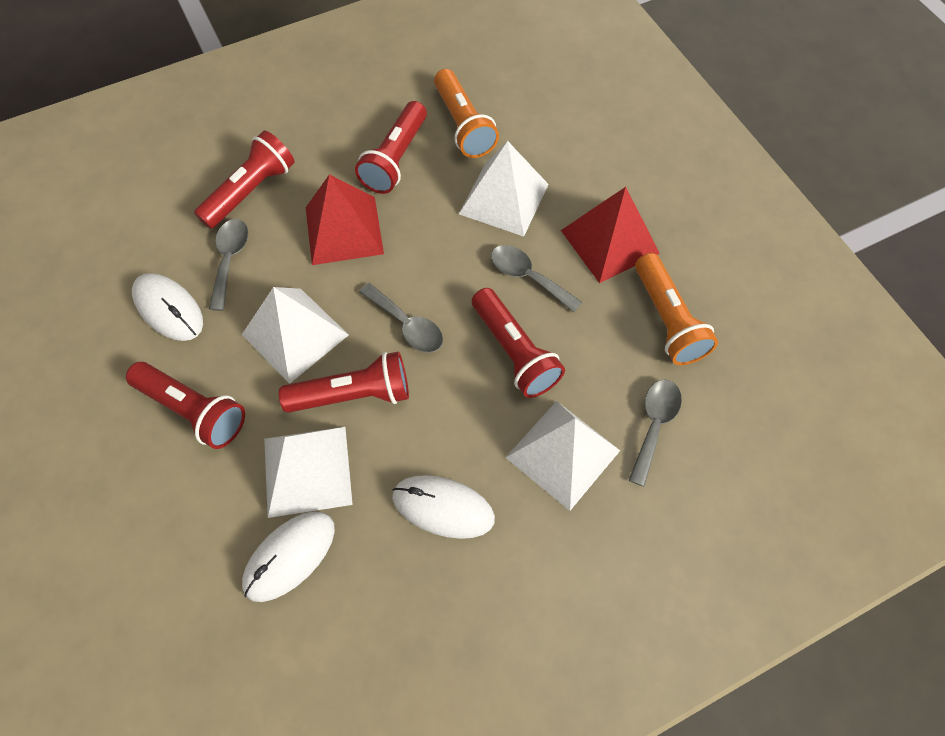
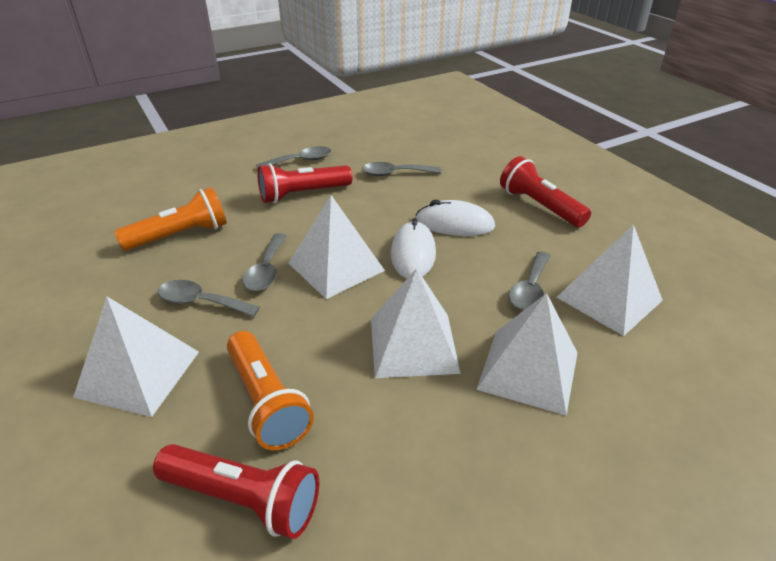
grey spoon: 4 -> 5
red flashlight: 5 -> 3
red pyramid: 2 -> 0
white mouse: 3 -> 2
white pyramid: 4 -> 5

